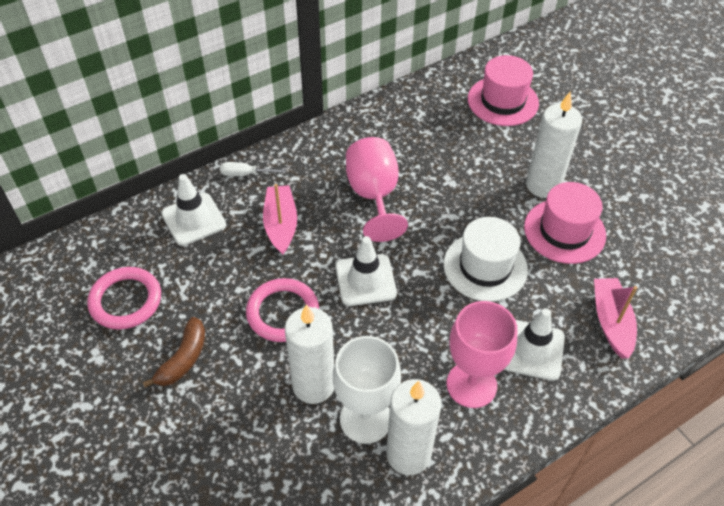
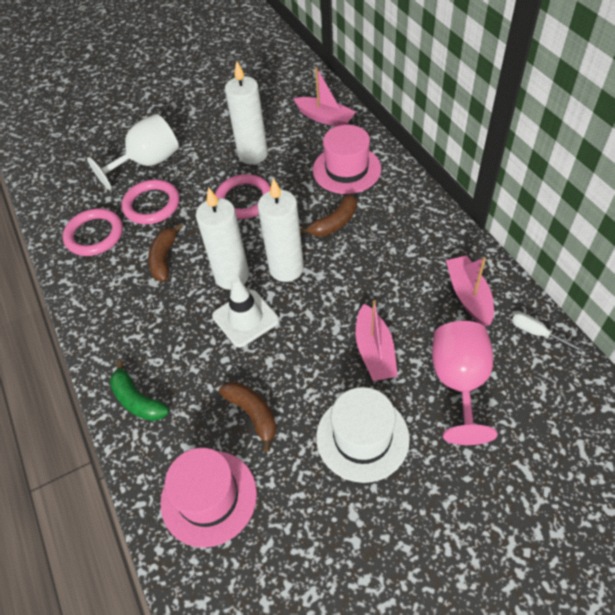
brown banana: 1 -> 3
green banana: 0 -> 1
pink boat: 2 -> 3
pink goblet: 2 -> 1
pink ring: 2 -> 3
white traffic cone: 3 -> 1

